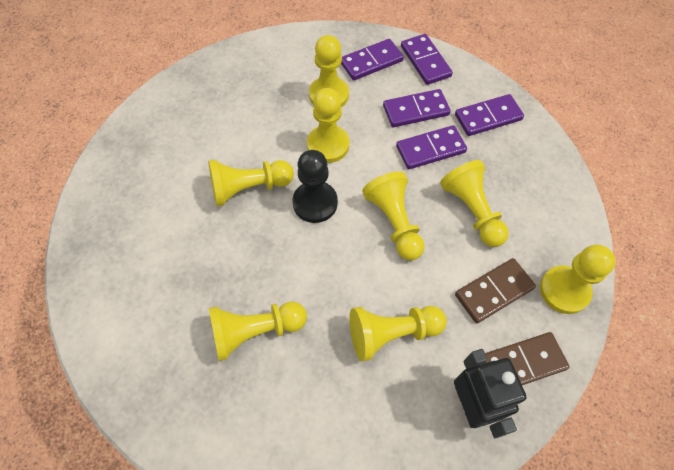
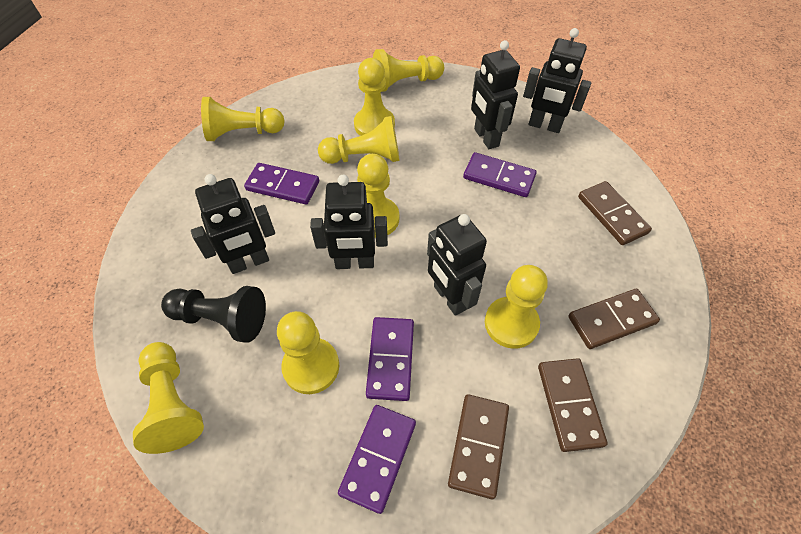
black robot: 1 -> 5
brown domino: 2 -> 4
purple domino: 5 -> 4

